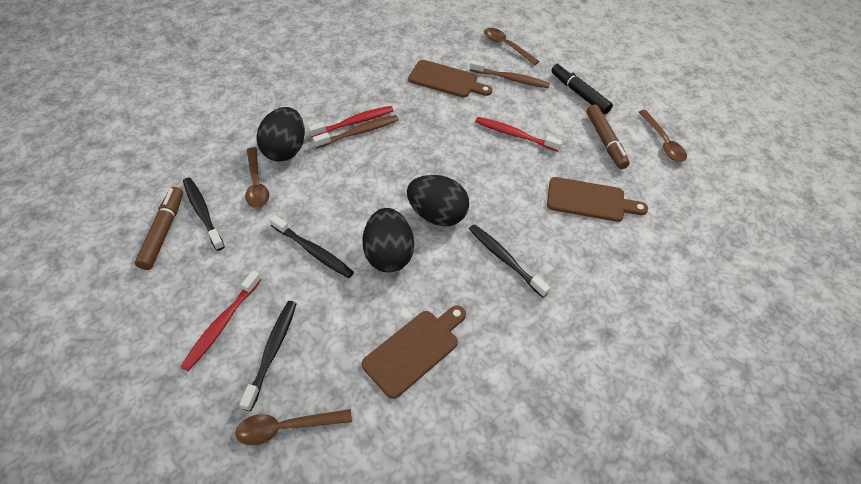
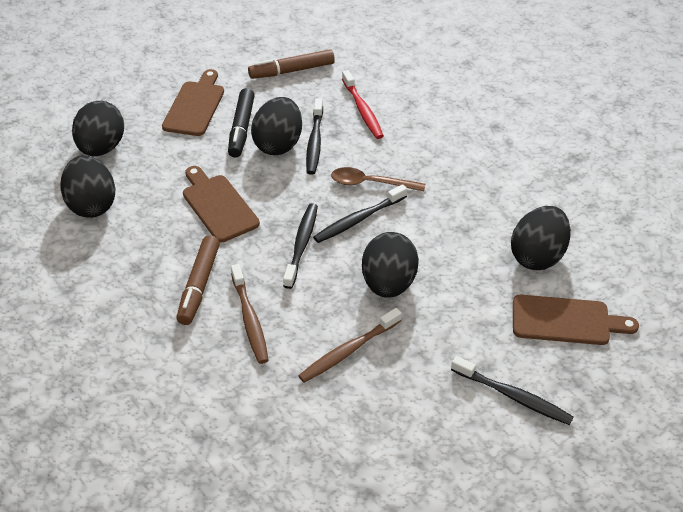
black egg: 3 -> 5
brown spoon: 4 -> 1
red toothbrush: 3 -> 1

